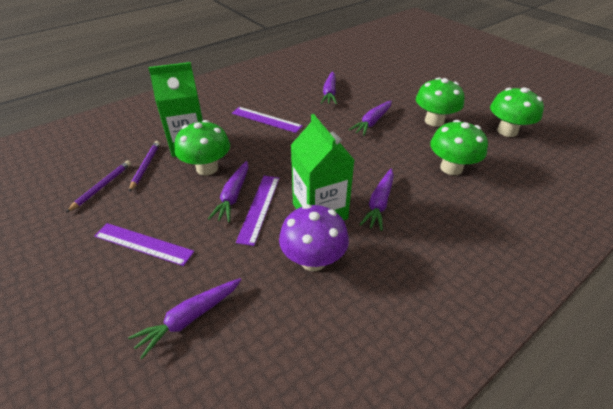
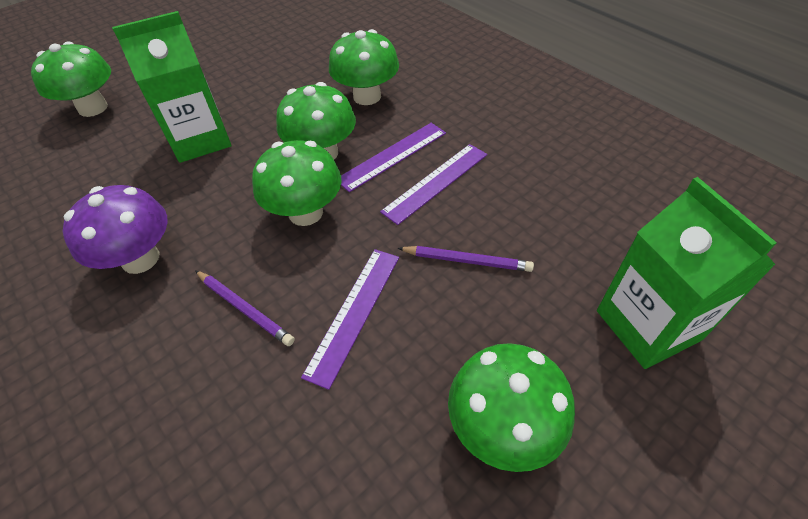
green mushroom: 4 -> 5
purple carrot: 5 -> 0

